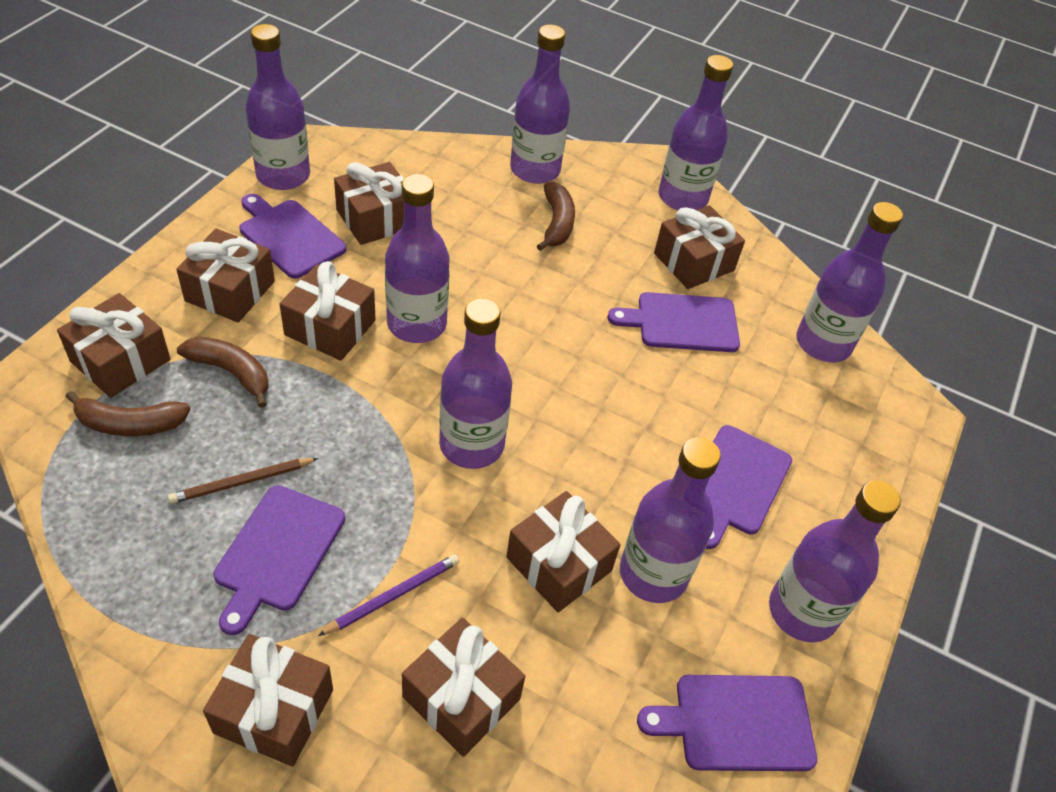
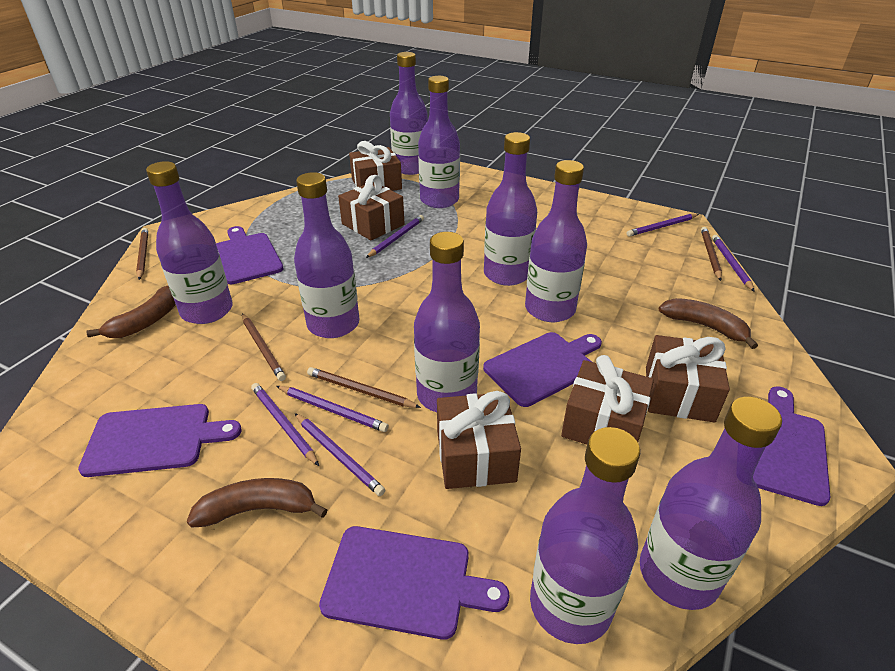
brown gift: 8 -> 5
brown pencil: 1 -> 4
purple bottle: 8 -> 9
purple pencil: 1 -> 6

